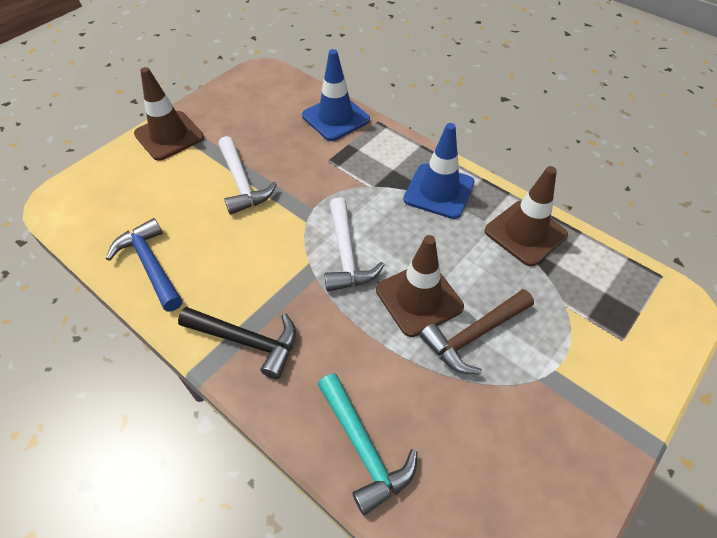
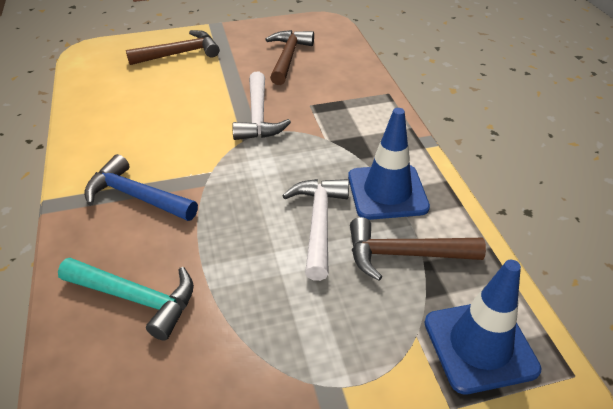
black hammer: 1 -> 0
brown hammer: 1 -> 3
brown traffic cone: 3 -> 0

